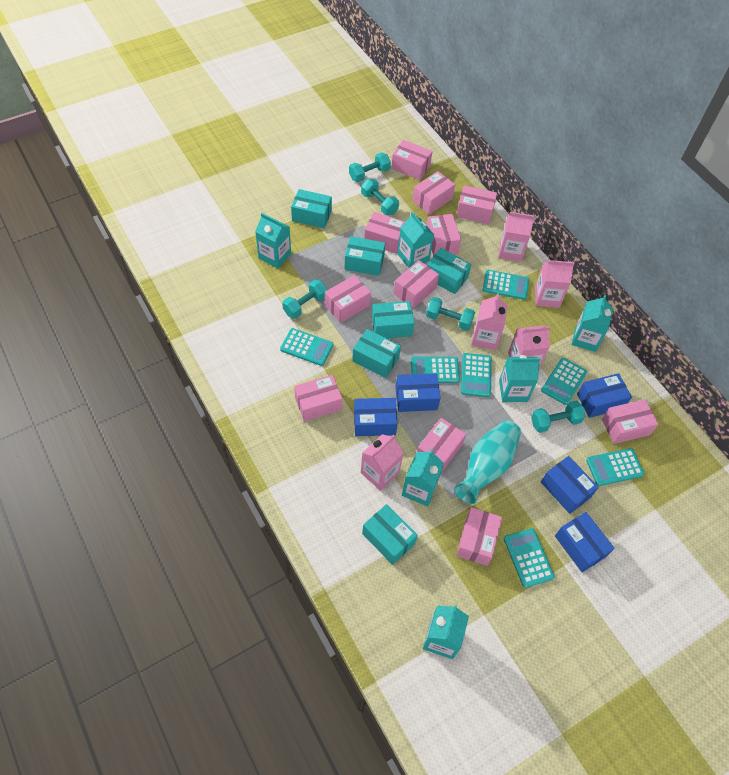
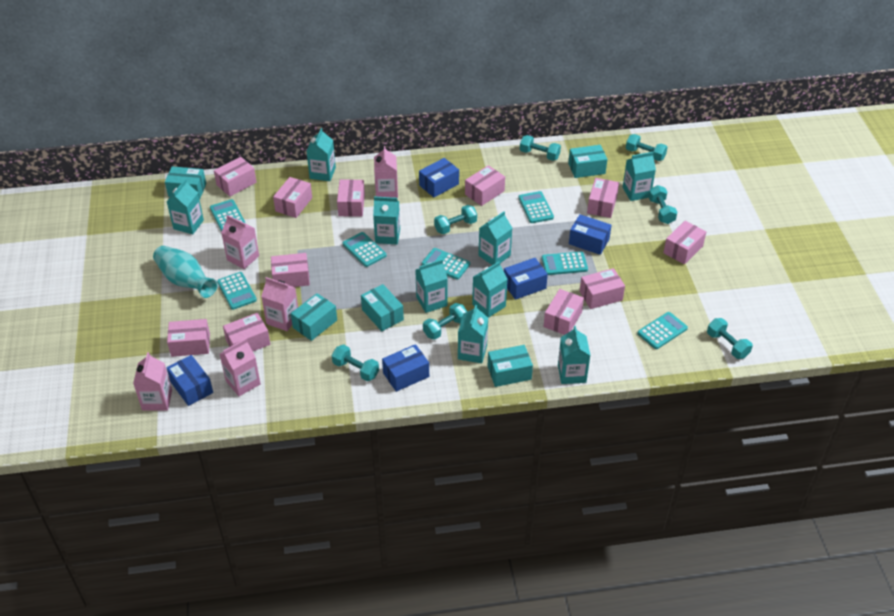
turquoise box: 6 -> 5
turquoise carton: 6 -> 9
turquoise dumbbell: 5 -> 7

